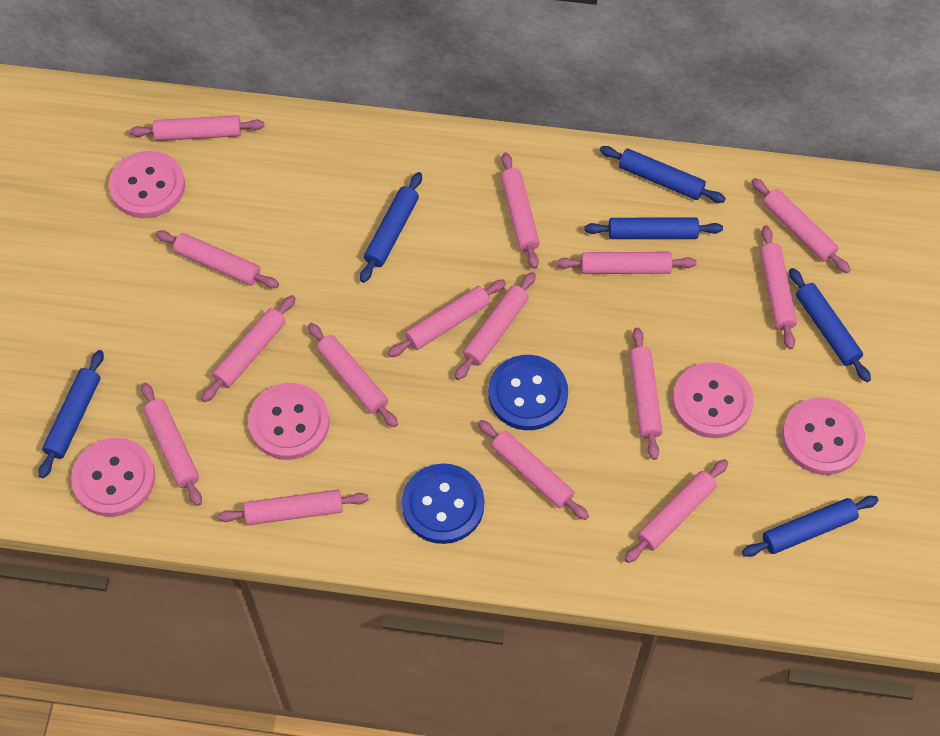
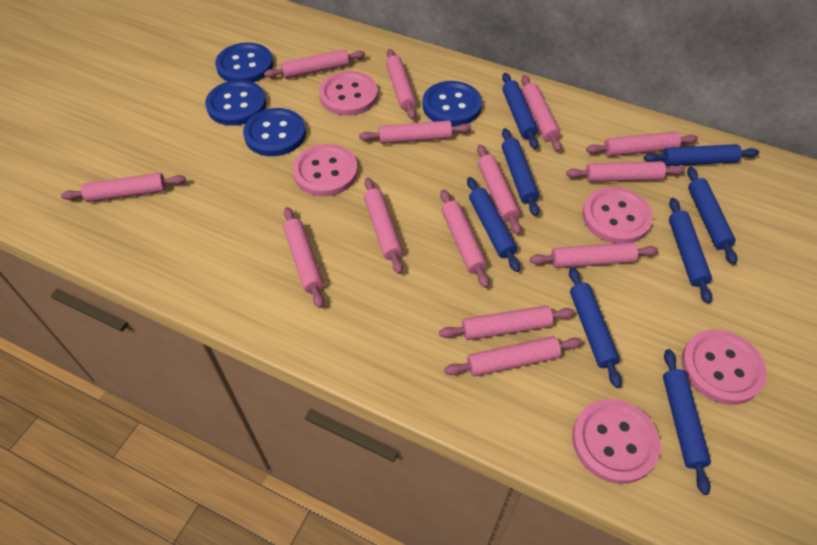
blue button: 2 -> 4
blue rolling pin: 6 -> 8
pink rolling pin: 15 -> 14

